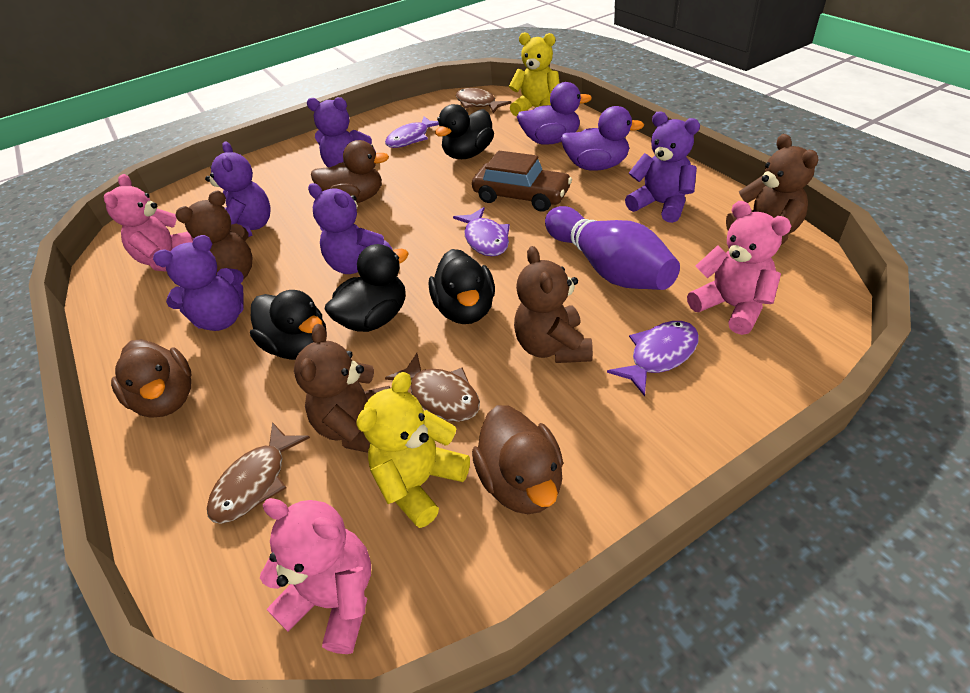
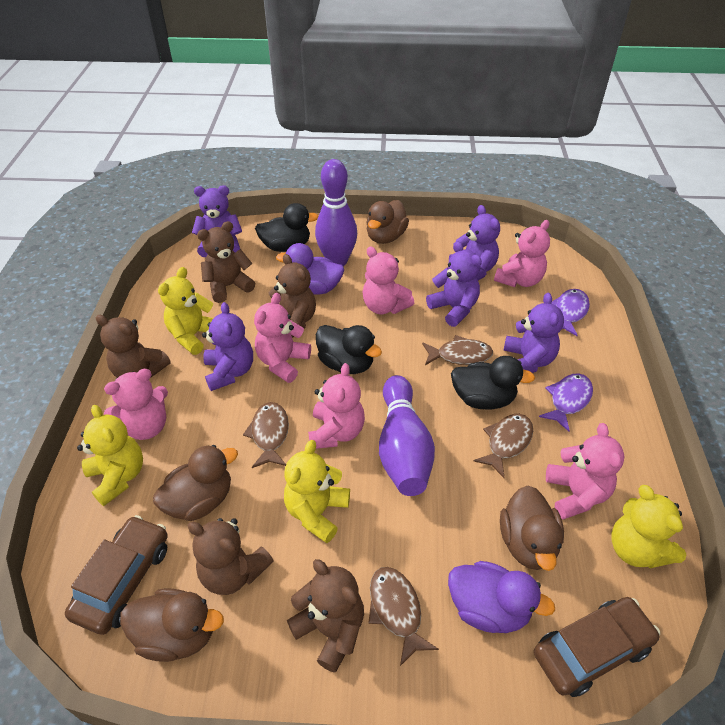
black duck: 4 -> 3
brown car: 1 -> 2
brown duck: 3 -> 4
brown fish: 3 -> 4
brown teddy bear: 4 -> 5
pink teddy bear: 3 -> 6
purple bowling pin: 1 -> 2
purple fish: 3 -> 2
yellow teddy bear: 2 -> 4

